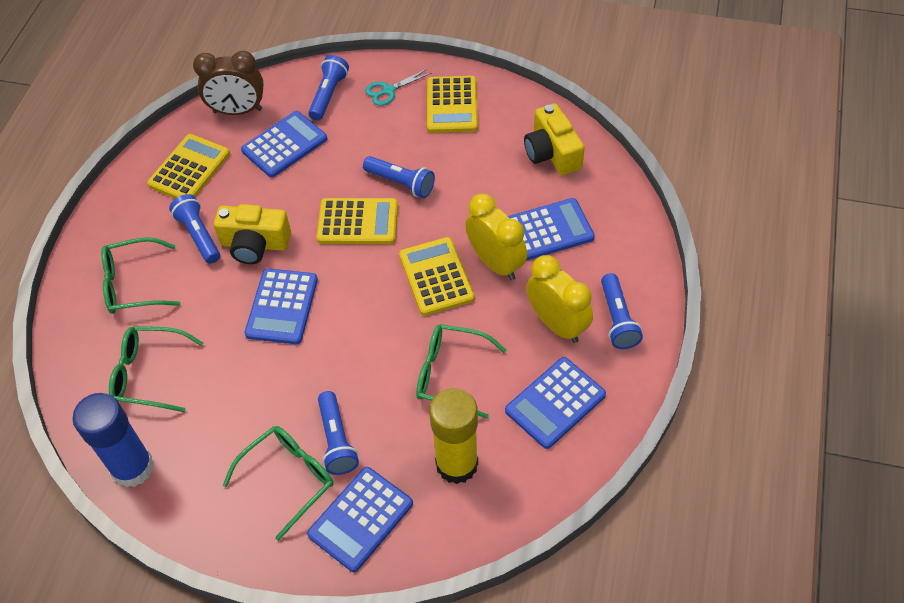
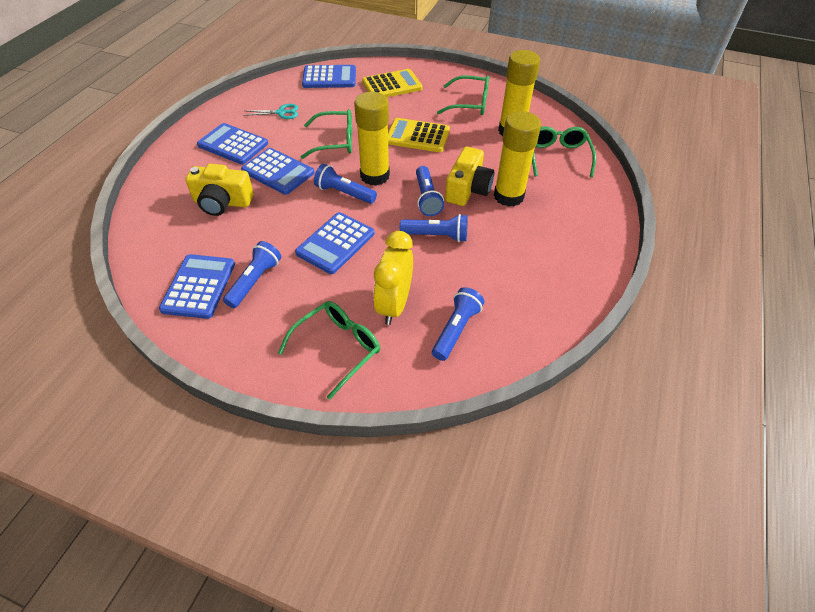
blue glue stick: 1 -> 0
brown clock: 1 -> 0
yellow calculator: 4 -> 2
yellow clock: 2 -> 1
yellow glue stick: 1 -> 3

